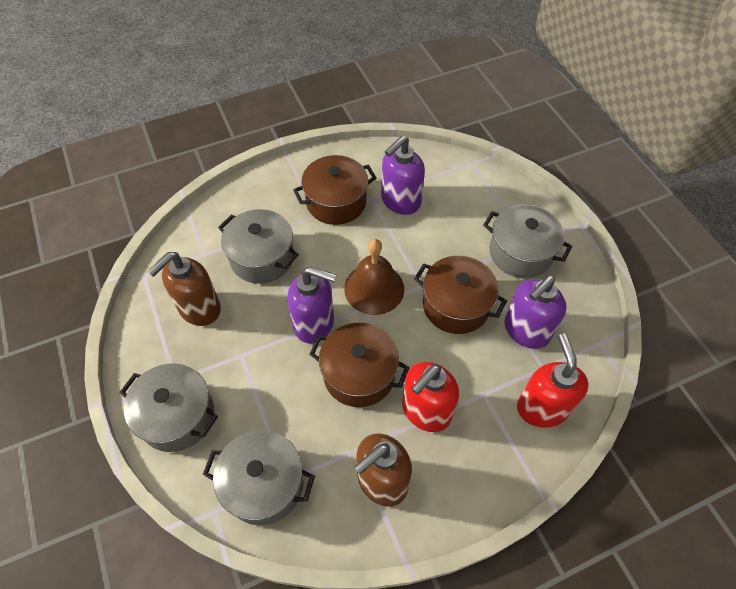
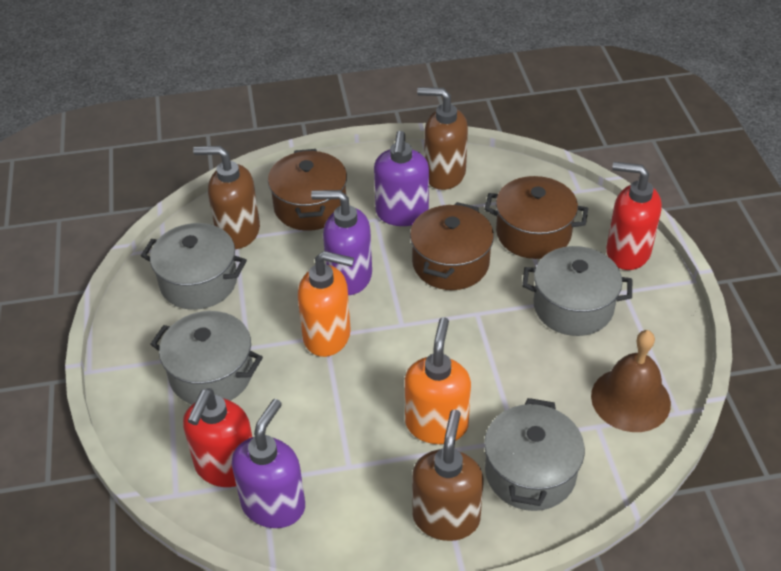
brown soap dispenser: 2 -> 3
orange soap dispenser: 0 -> 2

